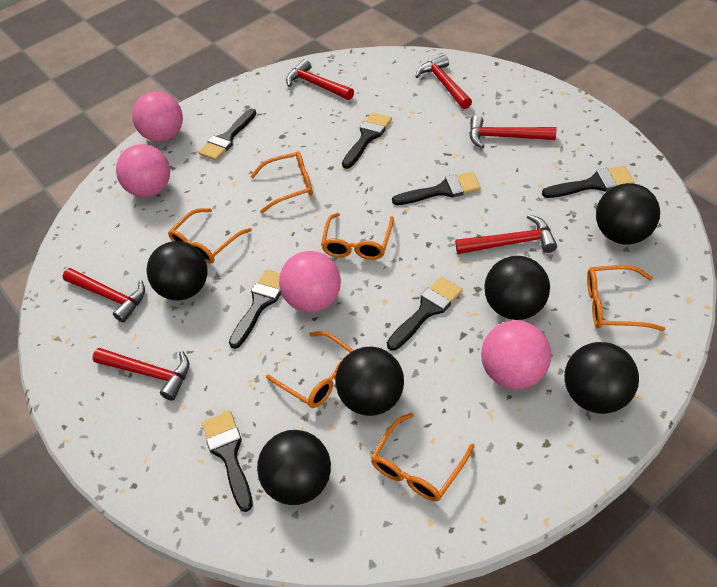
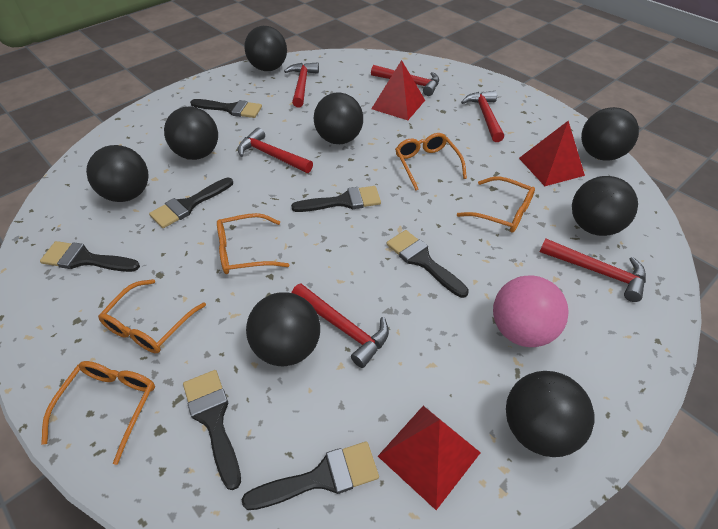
black ball: 6 -> 8
orange glasses: 6 -> 5
pink ball: 4 -> 1
red pyramid: 0 -> 3

